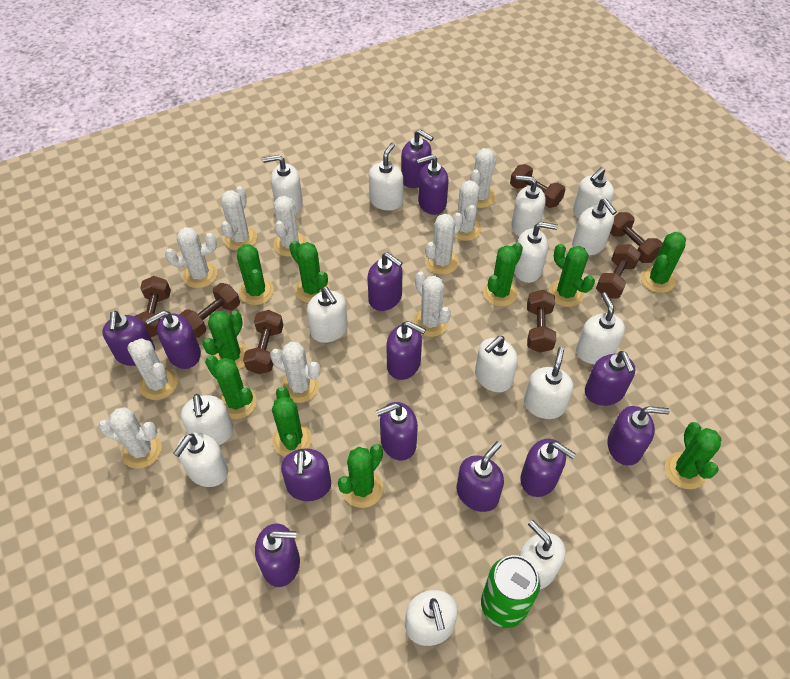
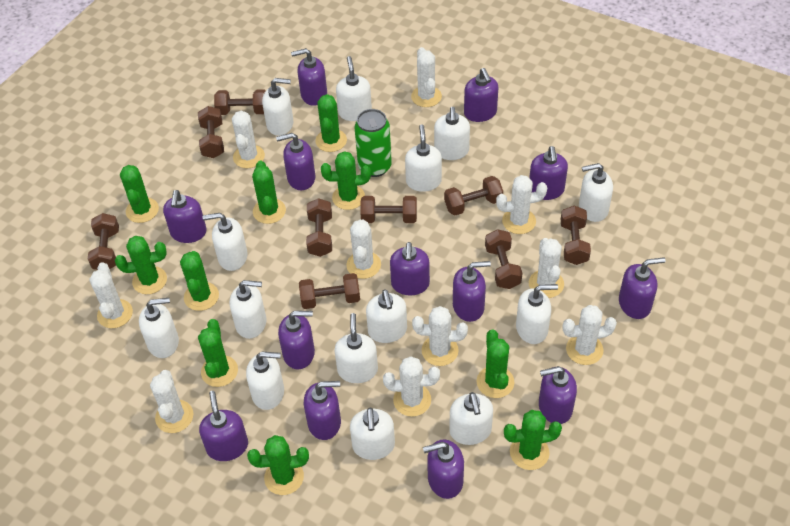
brown dumbbell: 7 -> 9

